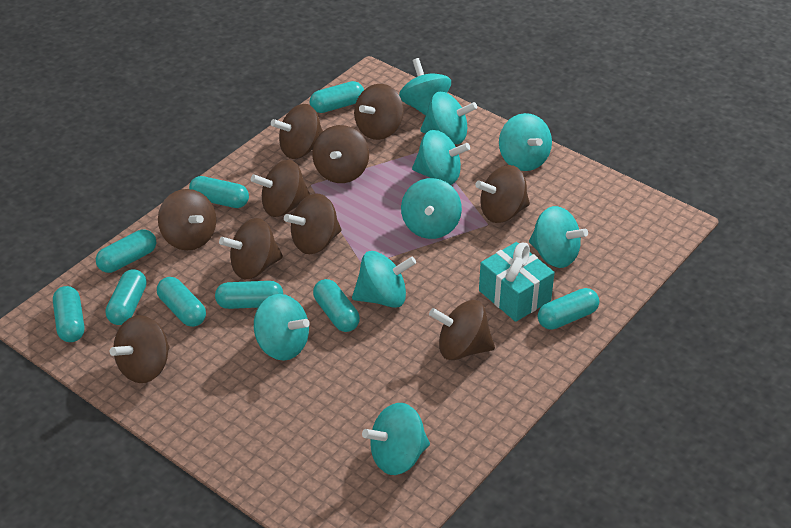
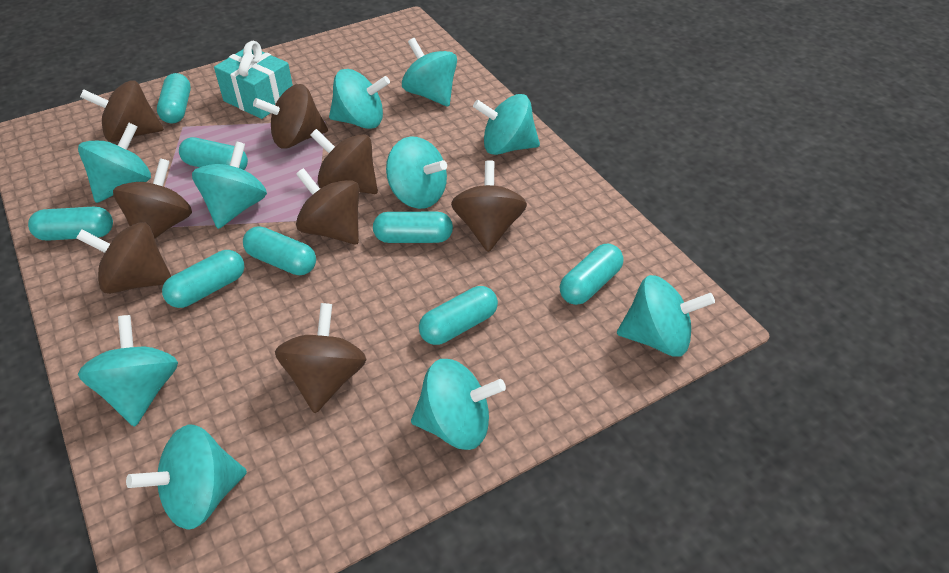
brown spinning top: 10 -> 8
turquoise capsule: 9 -> 8
turquoise spinning top: 9 -> 10

